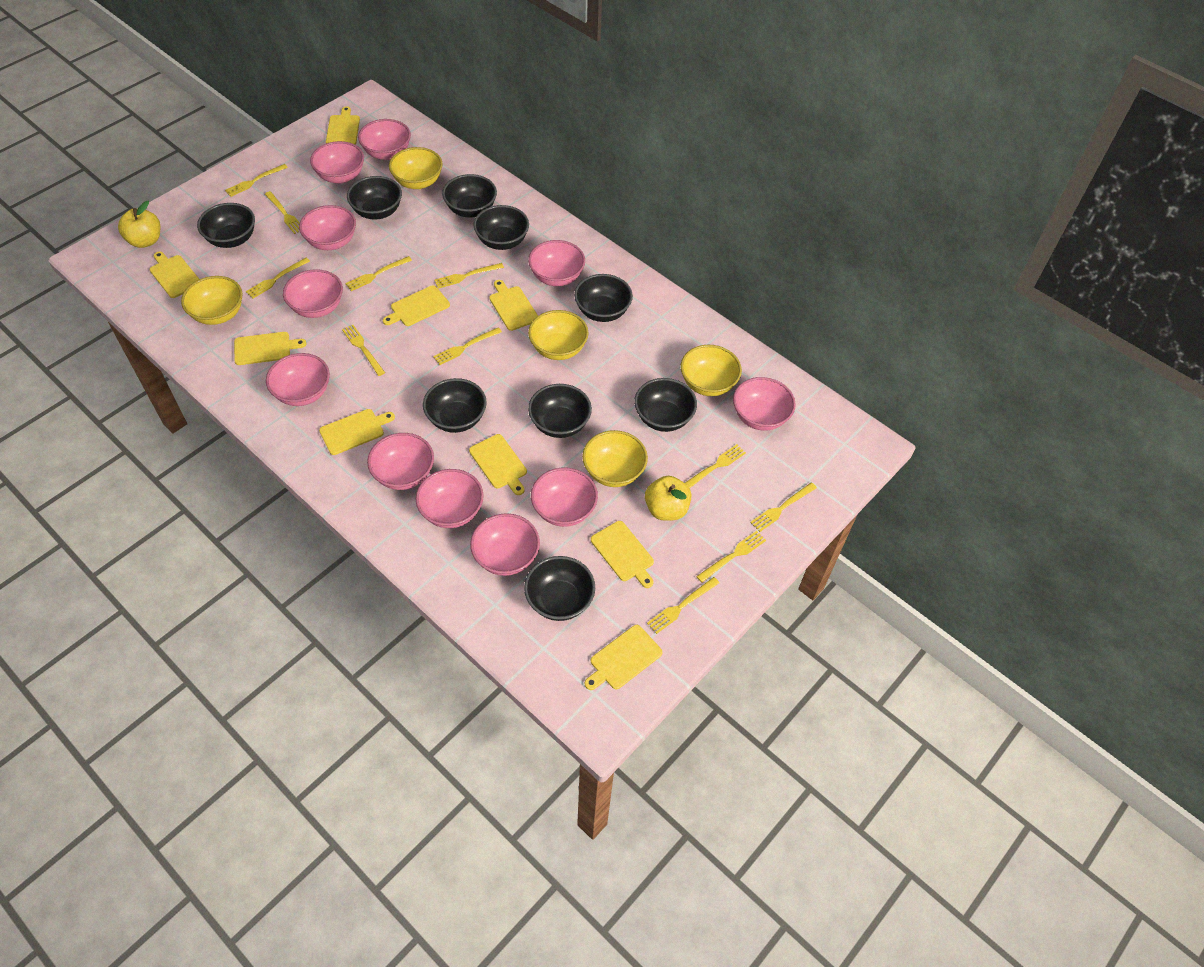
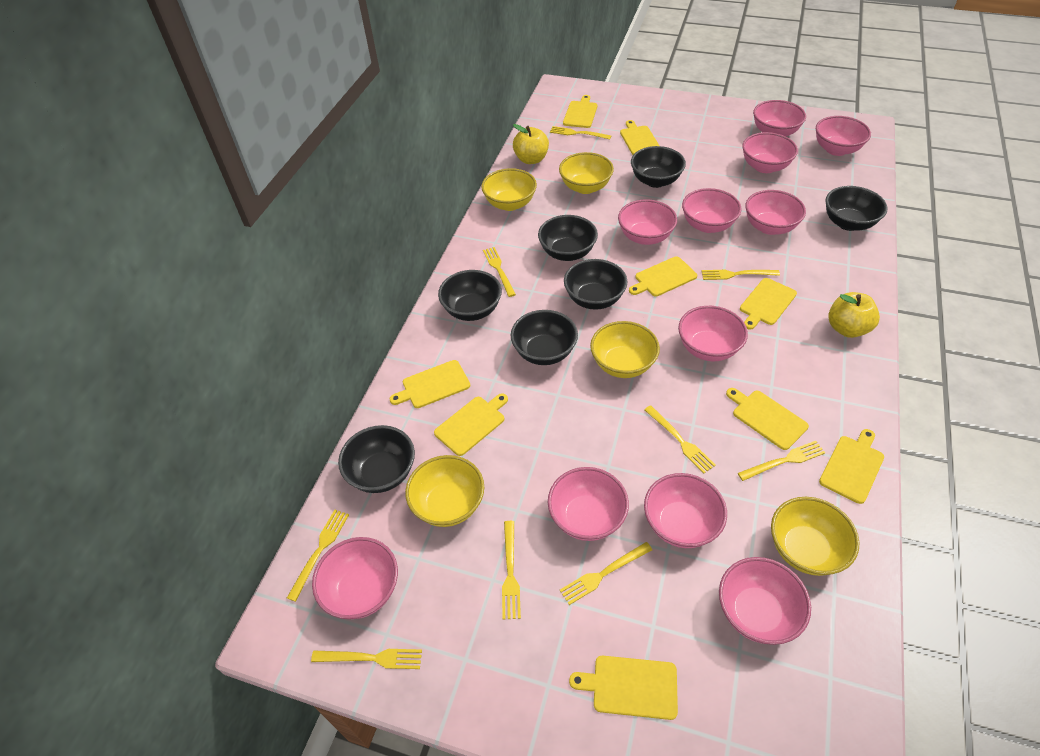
black bowl: 9 -> 7
yellow fork: 11 -> 9

